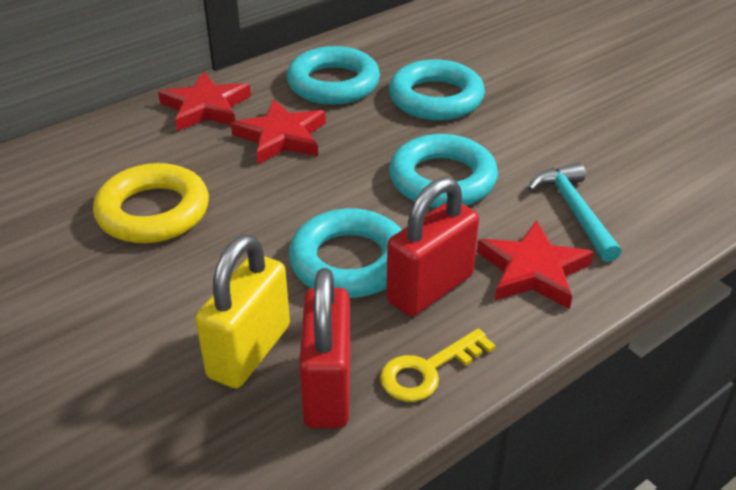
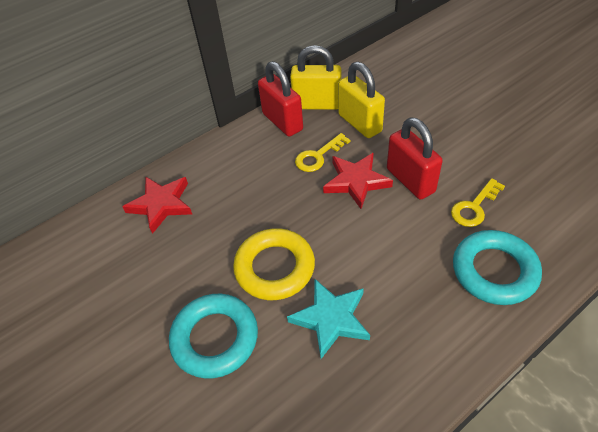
red star: 3 -> 2
turquoise hammer: 1 -> 0
turquoise ring: 4 -> 2
turquoise star: 0 -> 1
yellow key: 1 -> 2
yellow padlock: 1 -> 2

